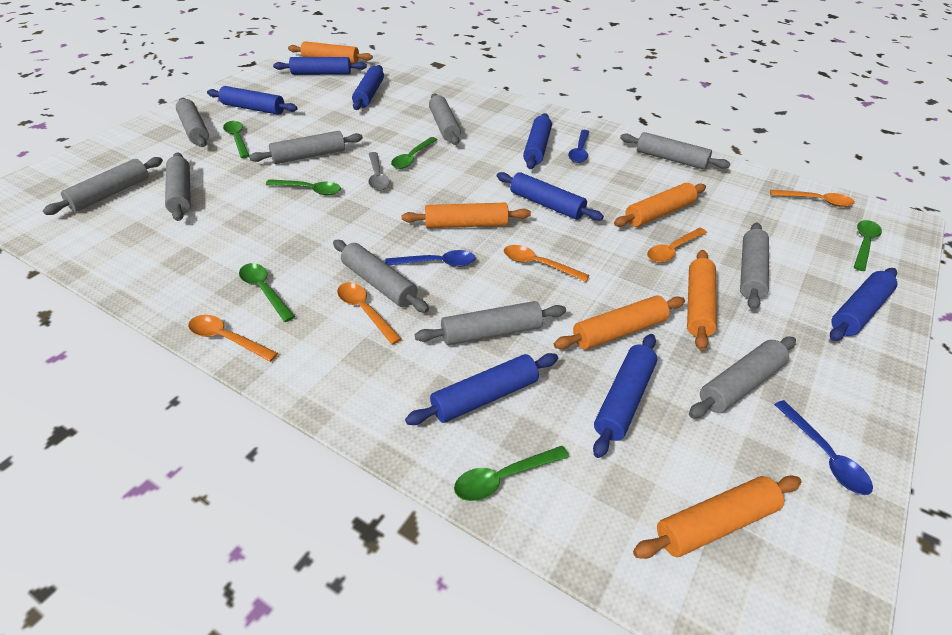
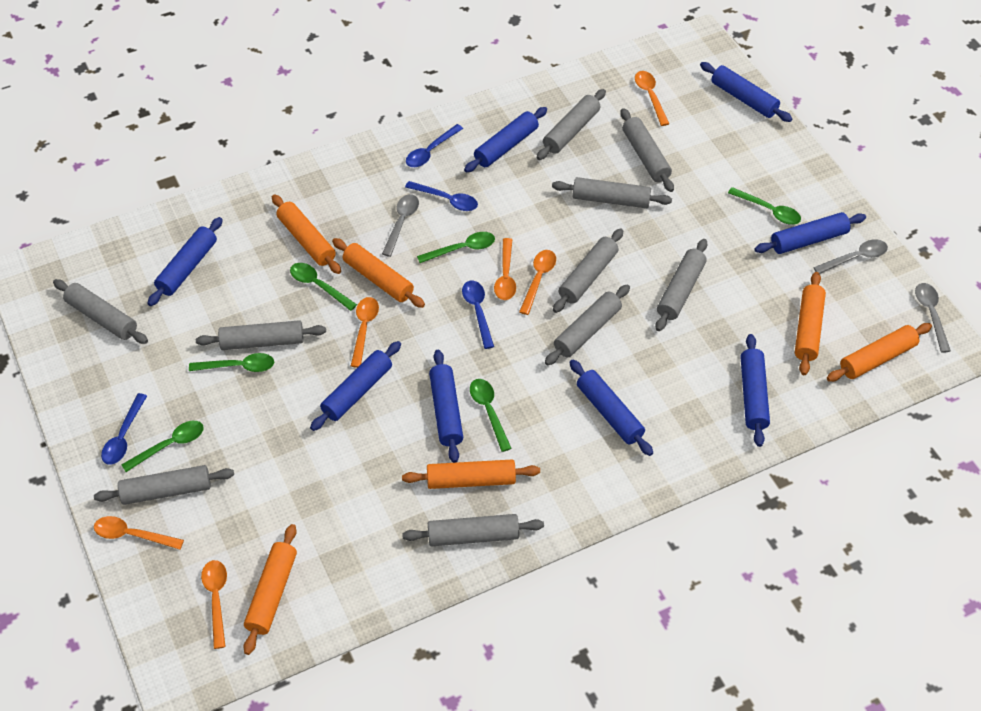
blue spoon: 3 -> 4
grey spoon: 1 -> 3
orange spoon: 5 -> 6

